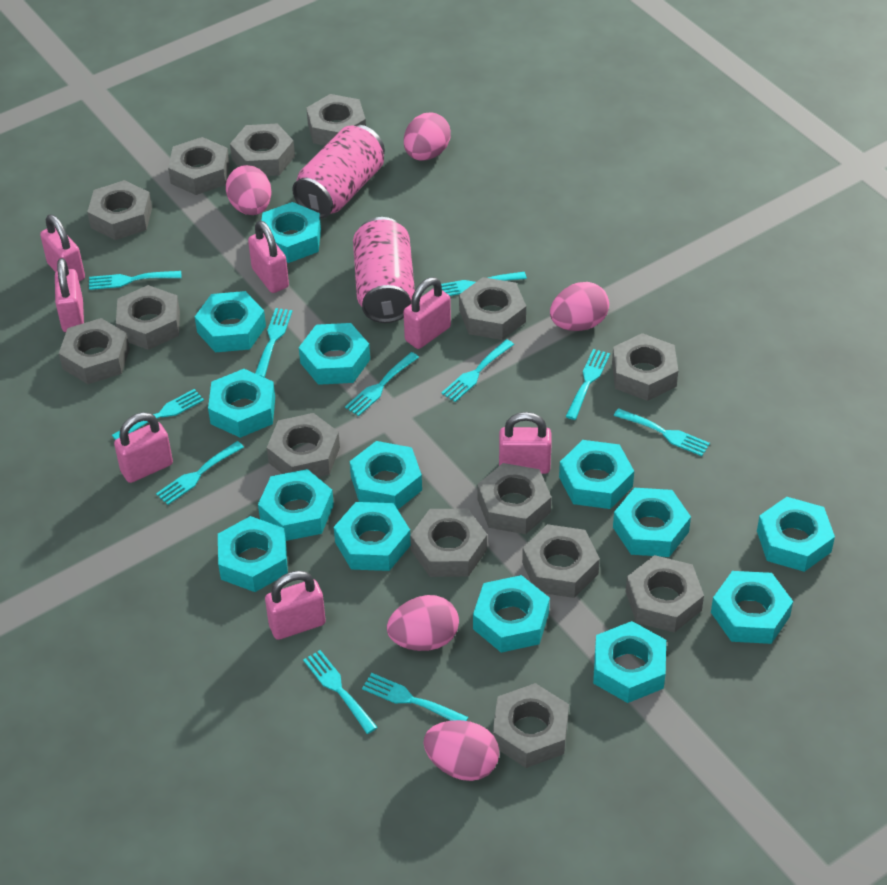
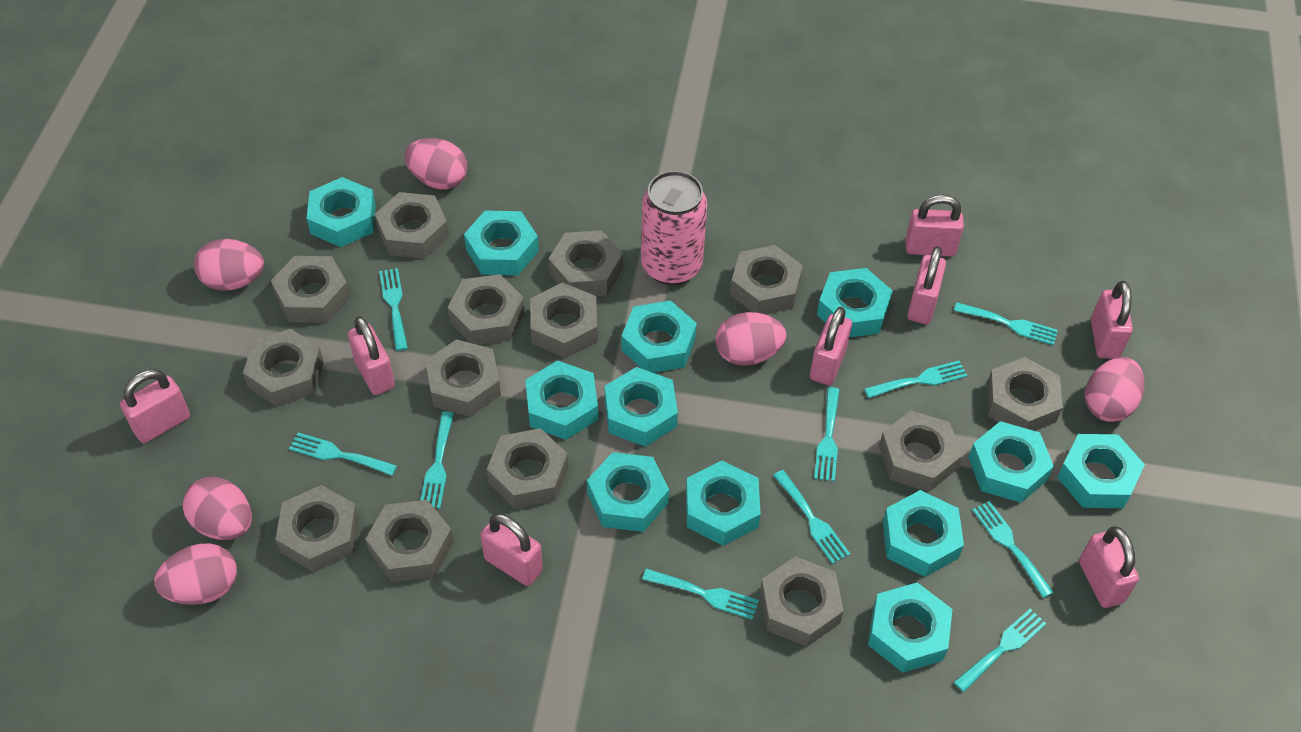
pink can: 2 -> 1
pink egg: 5 -> 6
pink padlock: 7 -> 8
turquoise fork: 11 -> 10
turquoise nut: 14 -> 12

